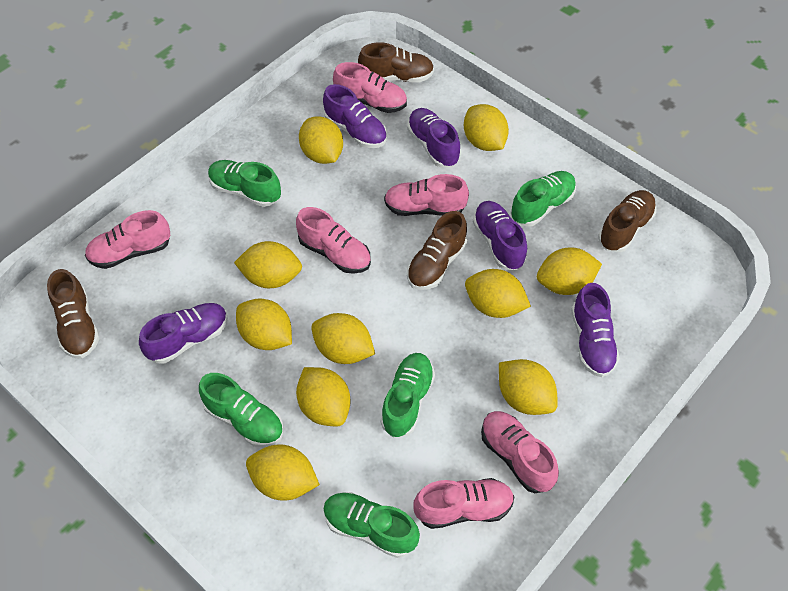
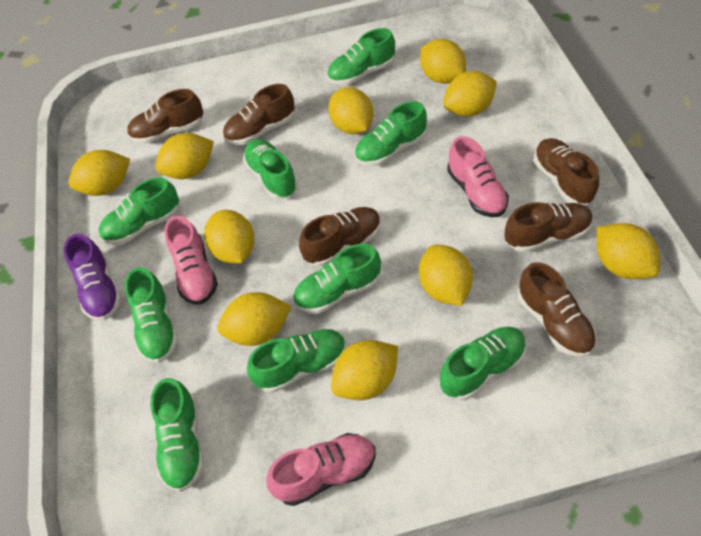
brown shoe: 4 -> 6
green shoe: 5 -> 9
pink shoe: 6 -> 3
purple shoe: 5 -> 1

